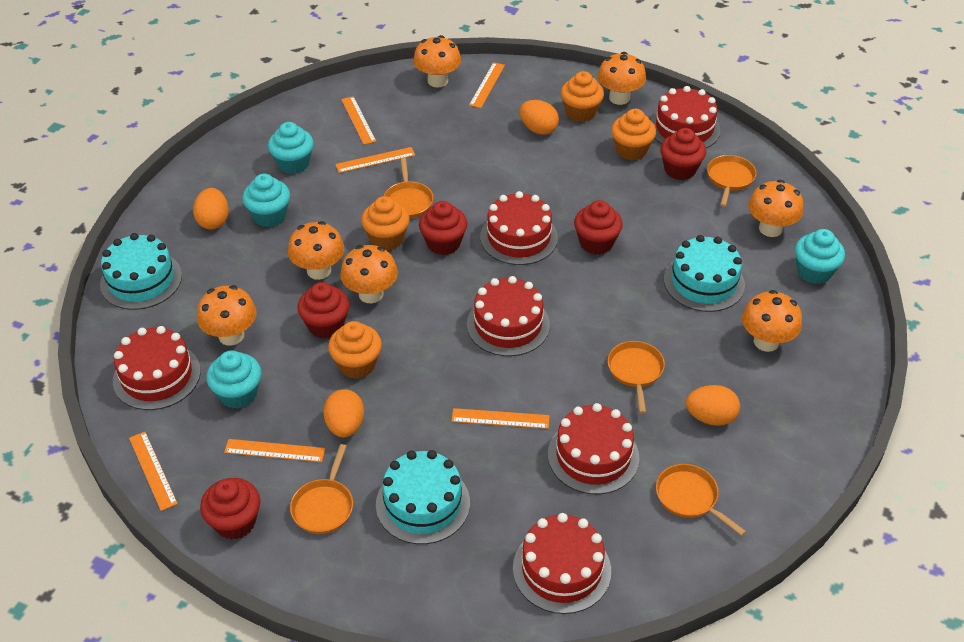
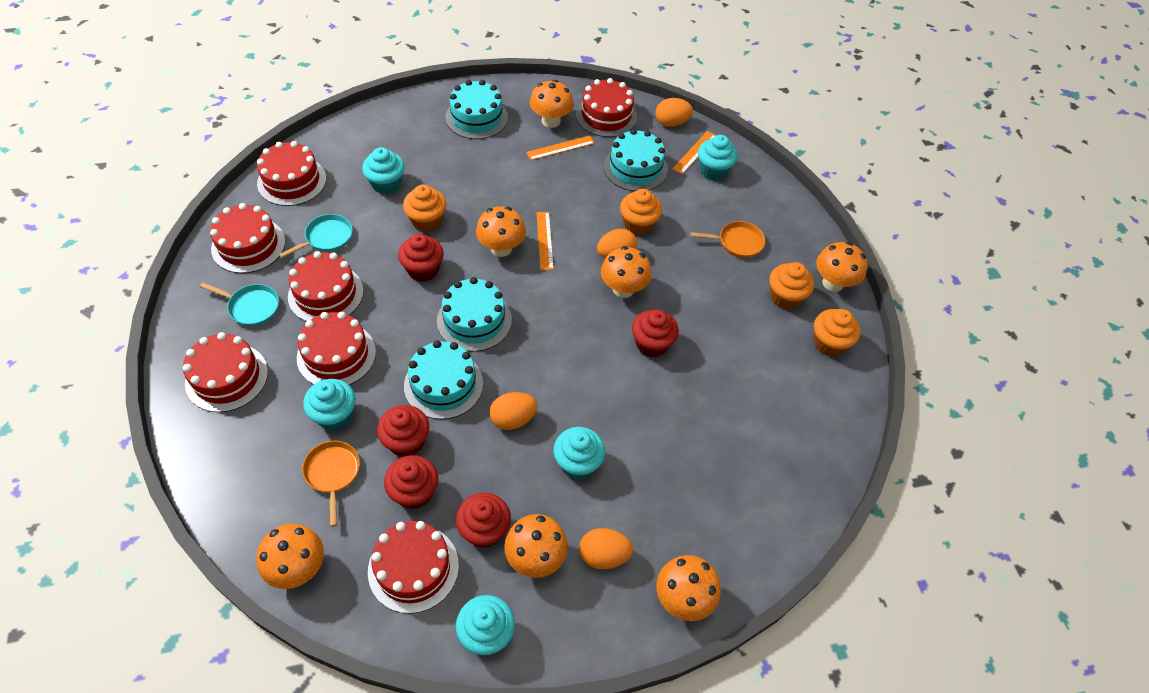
orange pan: 5 -> 2
orange ruler: 6 -> 3
red cake: 6 -> 7
turquoise cake: 3 -> 4
turquoise cupcake: 4 -> 5
turquoise pan: 0 -> 2

